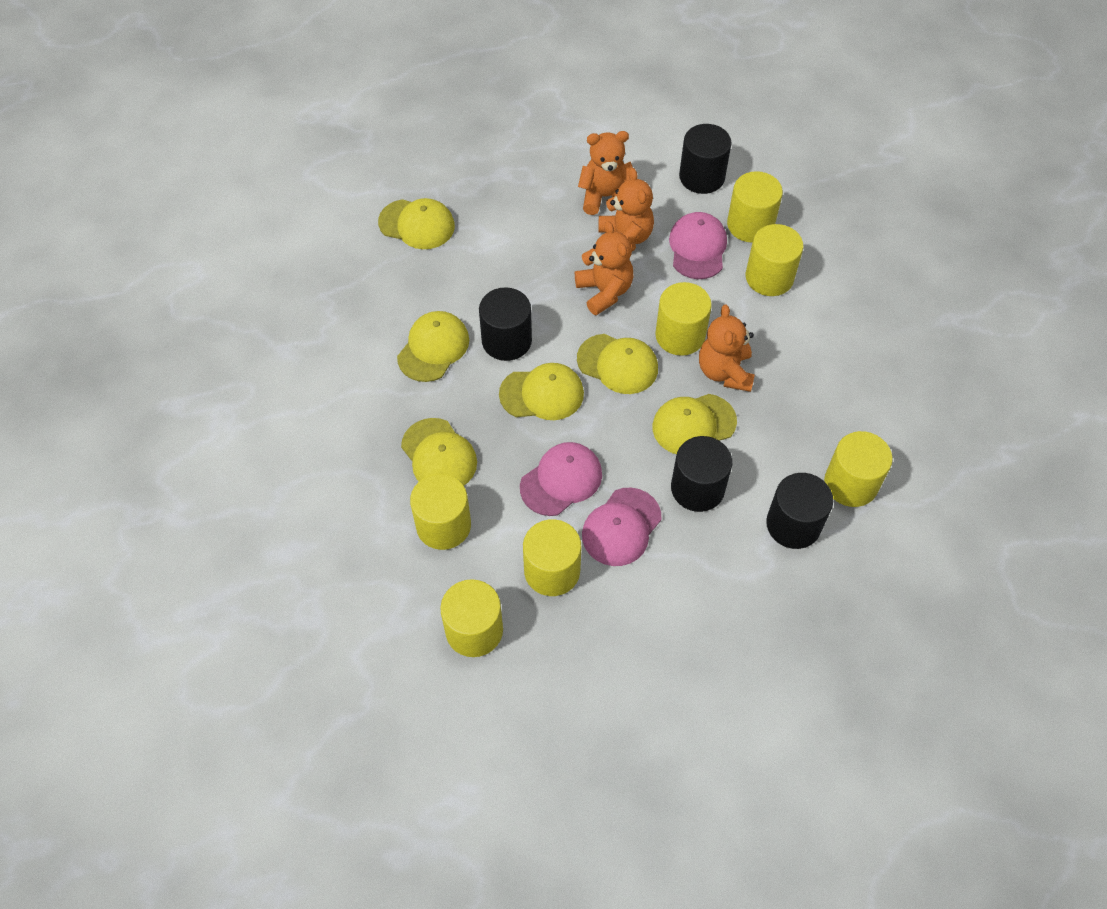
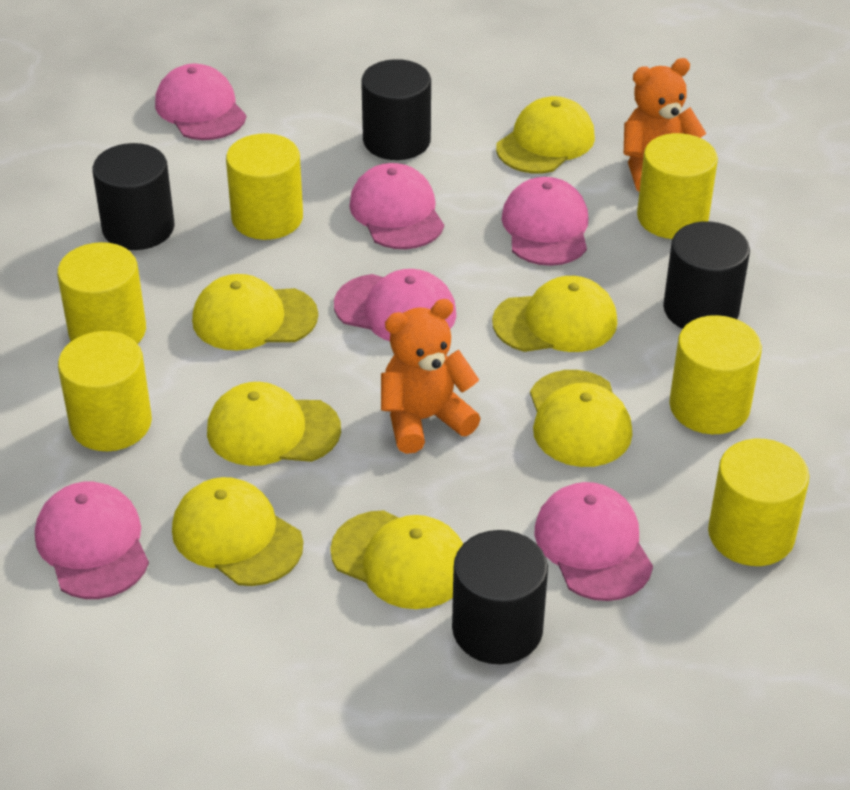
orange teddy bear: 4 -> 2
pink cap: 3 -> 6
yellow cap: 6 -> 7
yellow cylinder: 7 -> 6

